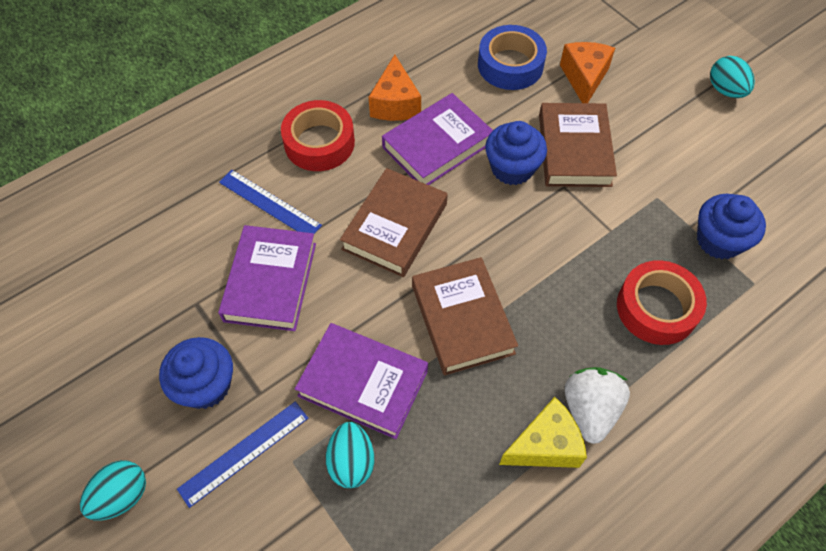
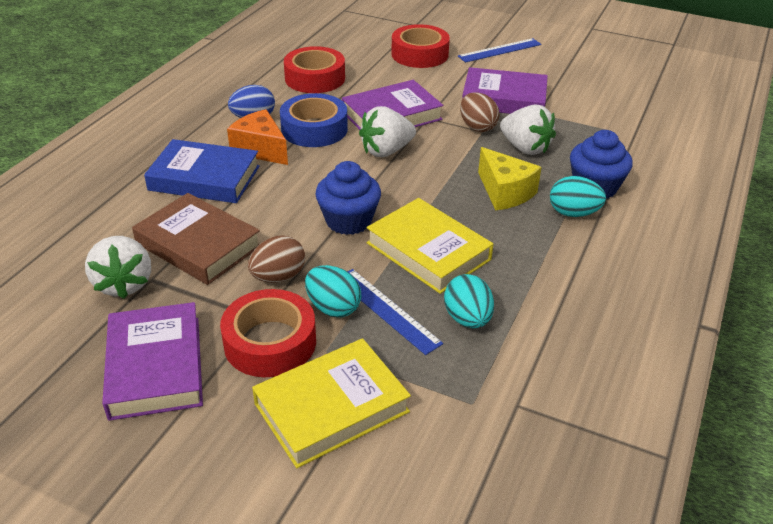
blue book: 0 -> 1
blue cupcake: 3 -> 2
blue egg: 0 -> 1
brown book: 3 -> 1
brown egg: 0 -> 2
orange cheese: 2 -> 1
red tape: 2 -> 3
white strawberry: 1 -> 3
yellow book: 0 -> 2

